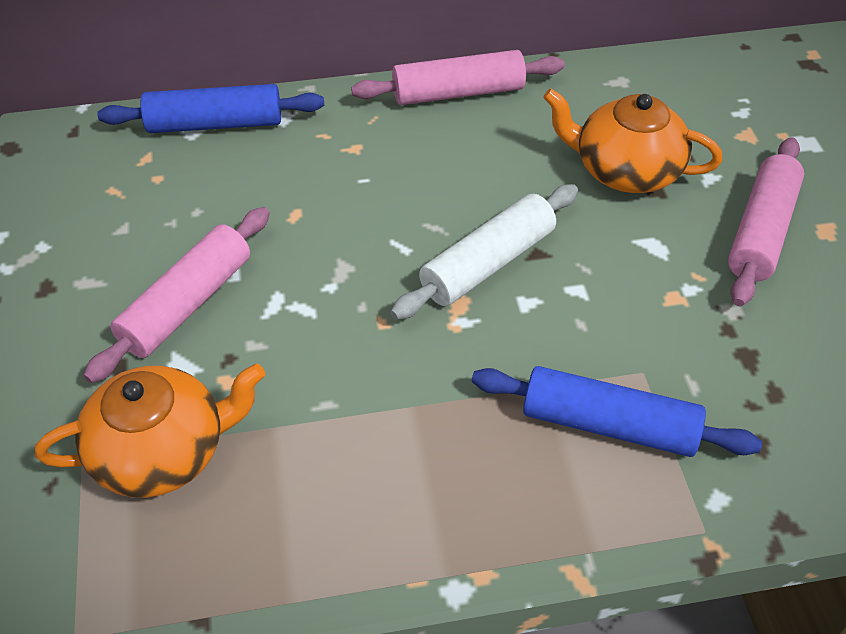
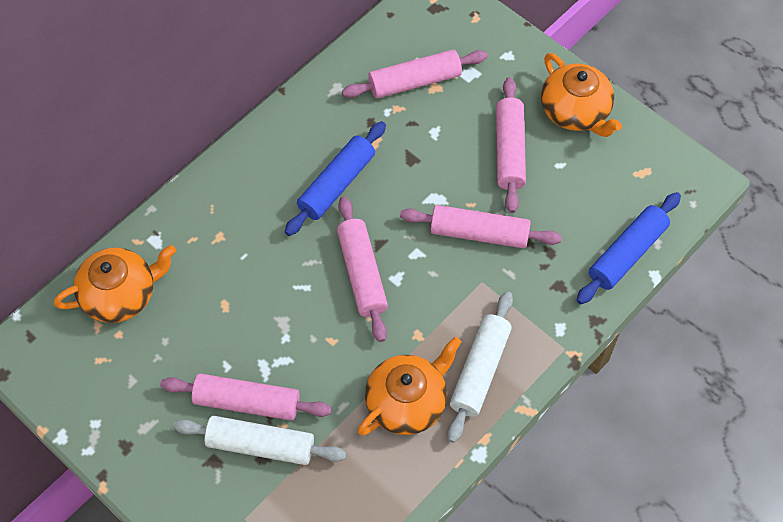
orange teapot: 2 -> 3
pink rolling pin: 3 -> 5
white rolling pin: 1 -> 2

